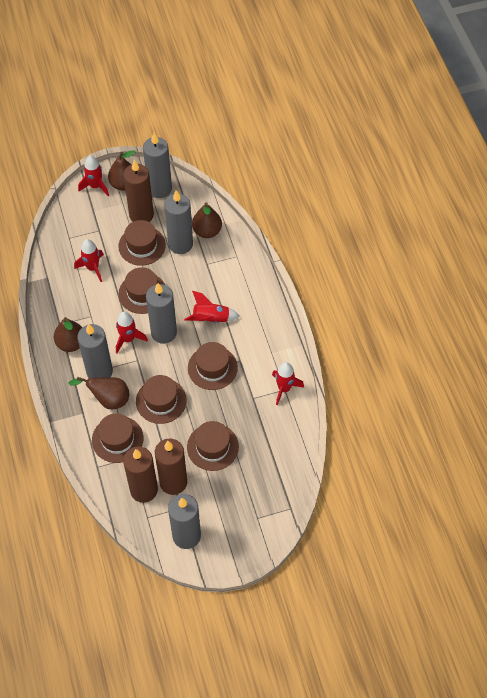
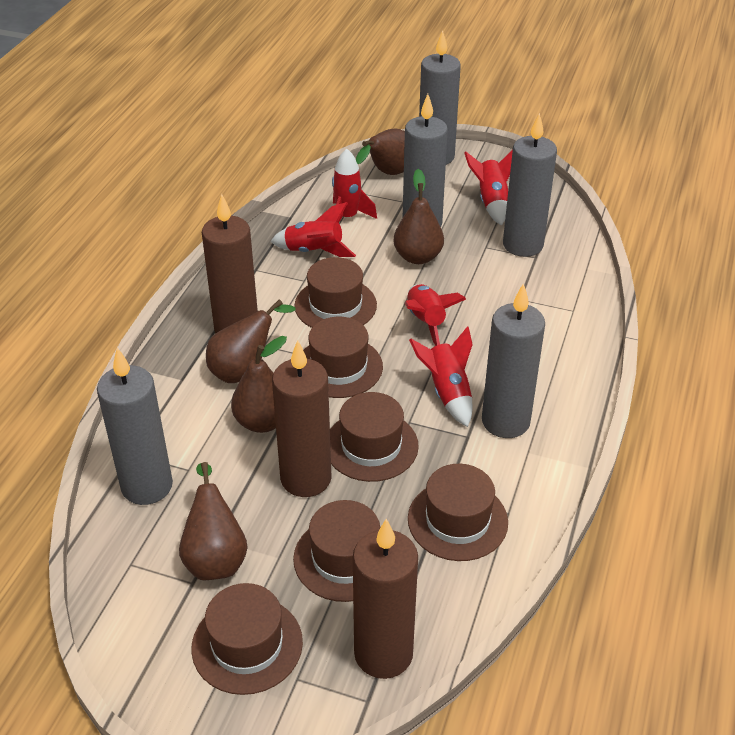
brown pear: 4 -> 5

